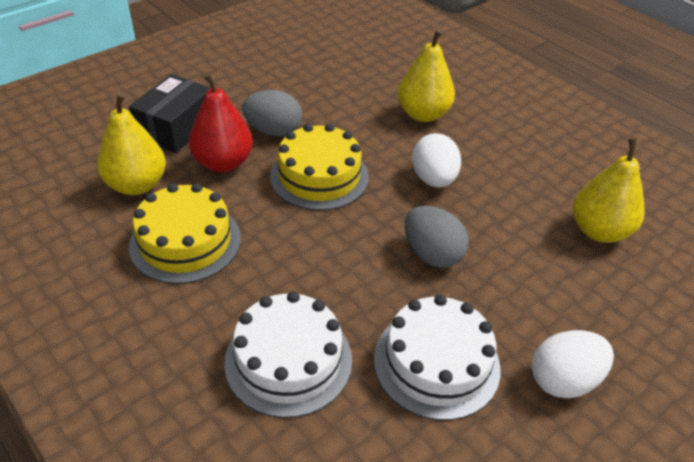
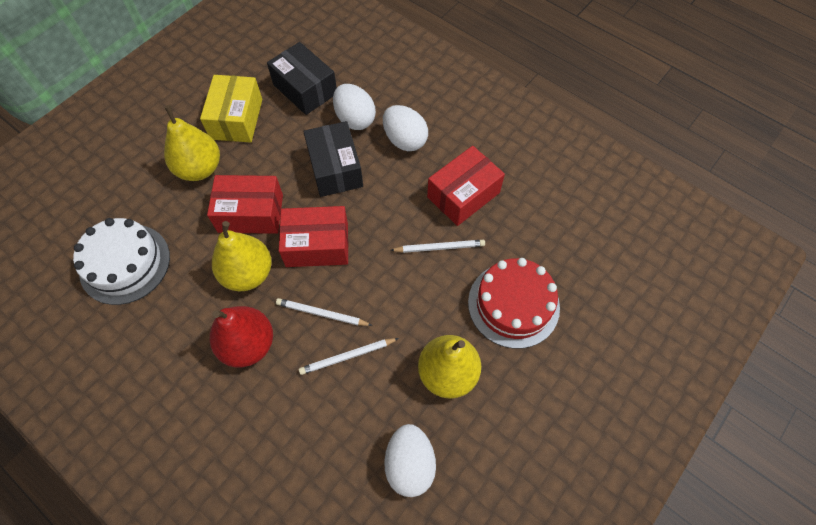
black box: 1 -> 2
grey egg: 2 -> 0
red box: 0 -> 3
red cake: 0 -> 1
white cake: 2 -> 1
white egg: 2 -> 3
white pencil: 0 -> 3
yellow box: 0 -> 1
yellow cake: 2 -> 0

